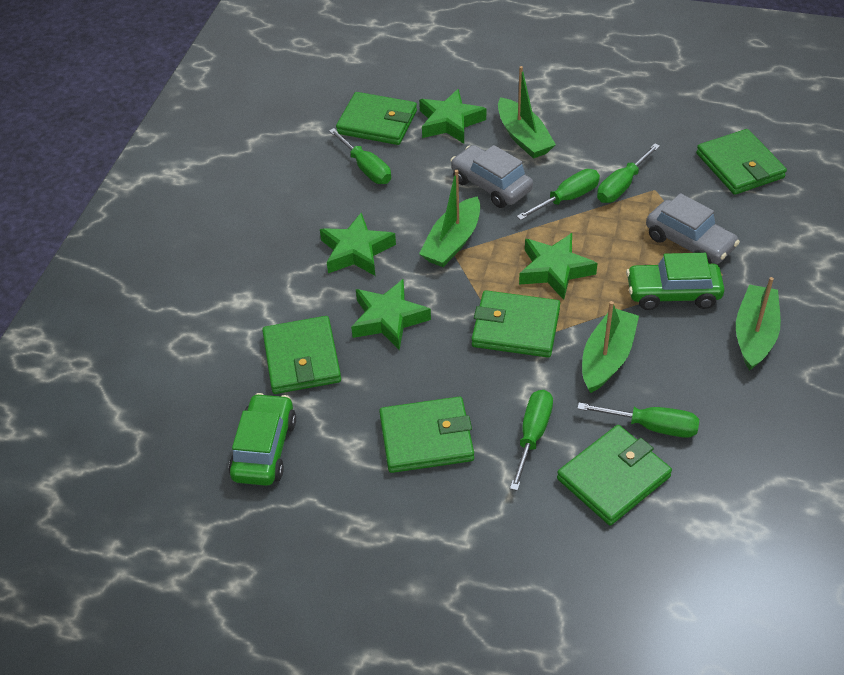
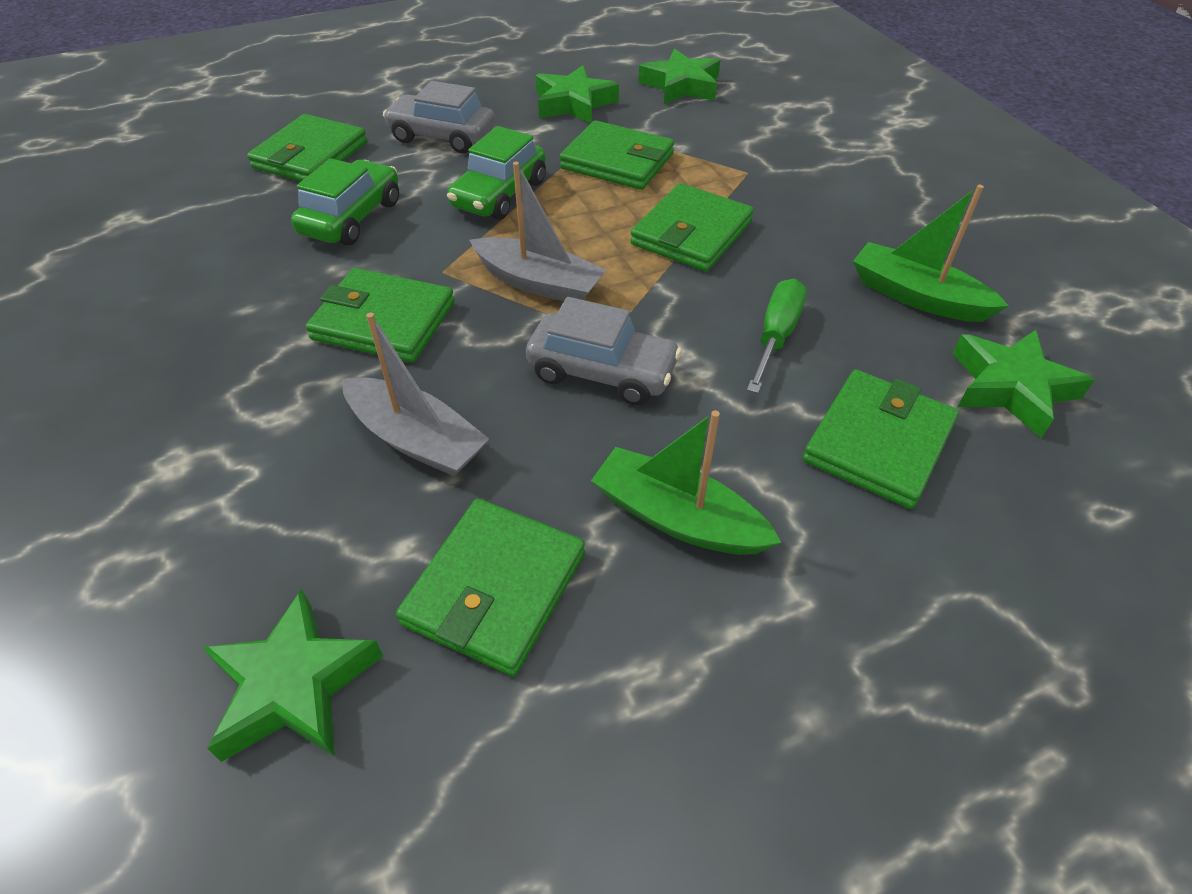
green boat: 4 -> 2
green screwdriver: 5 -> 1
grey boat: 0 -> 2

